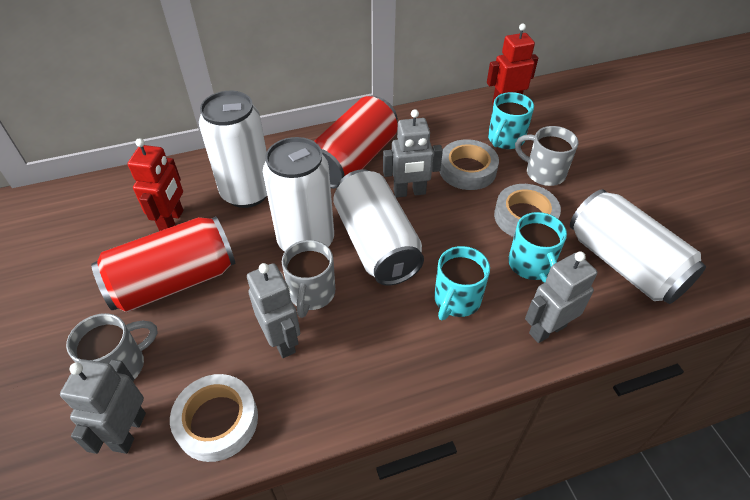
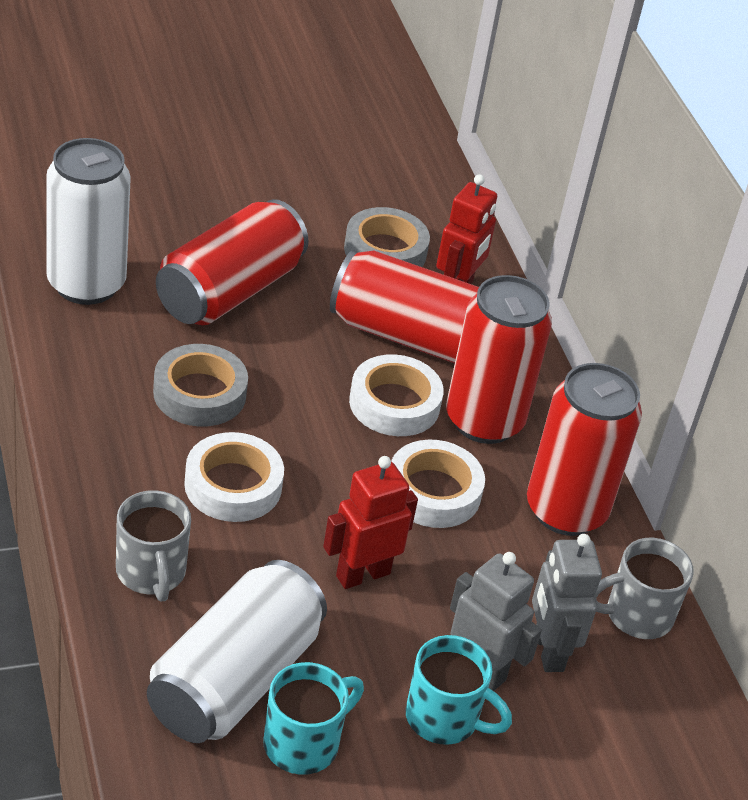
grey mug: 3 -> 2
grey robot: 4 -> 2
red can: 2 -> 4
turquoise mug: 3 -> 2
white can: 4 -> 2
white tape: 1 -> 3

